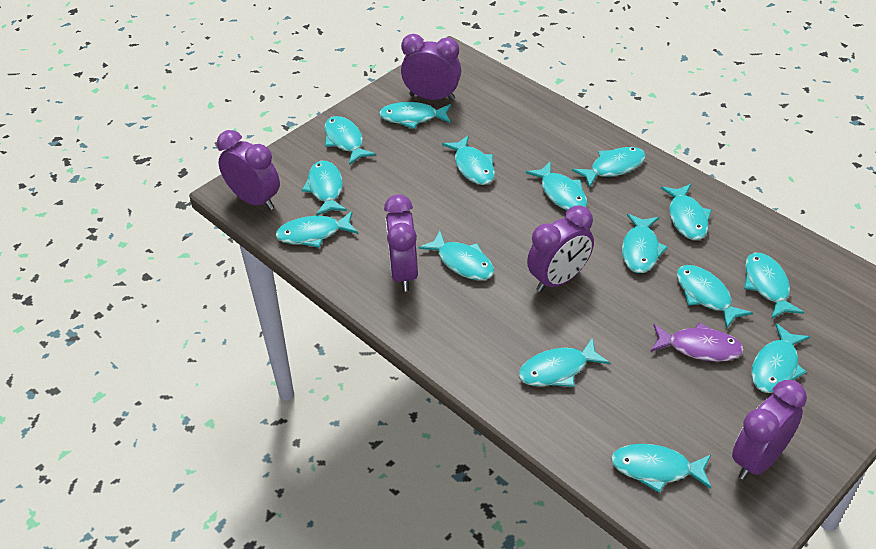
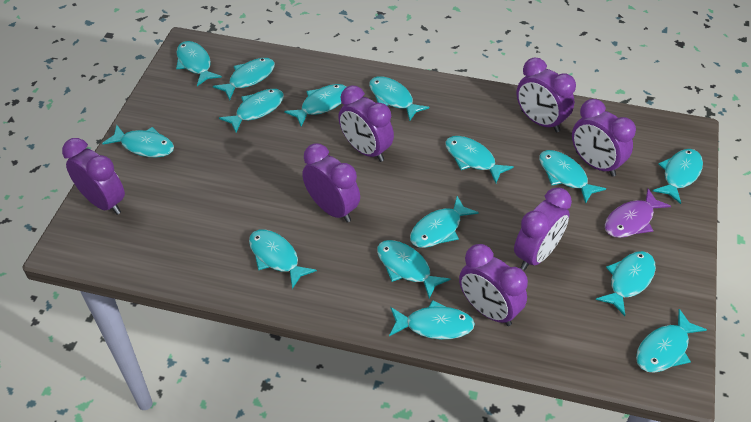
purple clock: 5 -> 7

